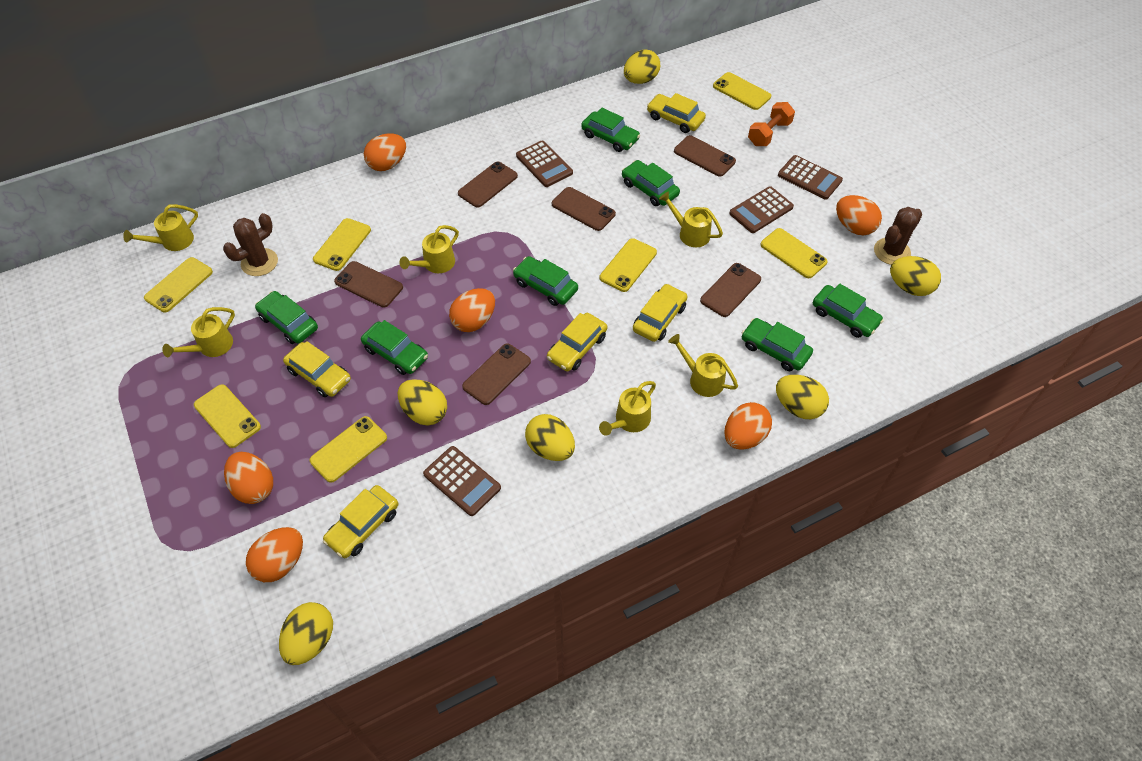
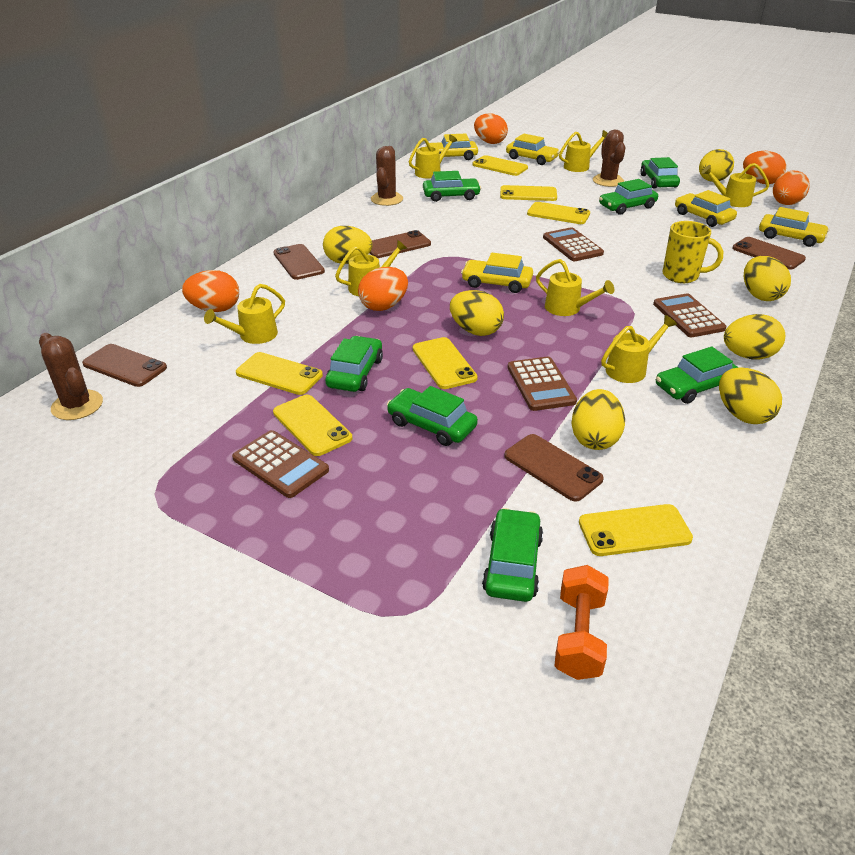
brown cactus: 2 -> 3
brown phone: 6 -> 5
orange egg: 6 -> 5
yellow egg: 6 -> 7
yellow mug: 0 -> 1
yellow watering can: 6 -> 7

